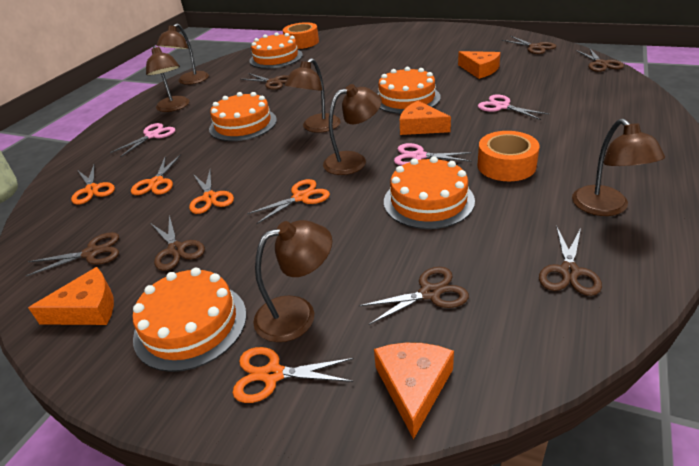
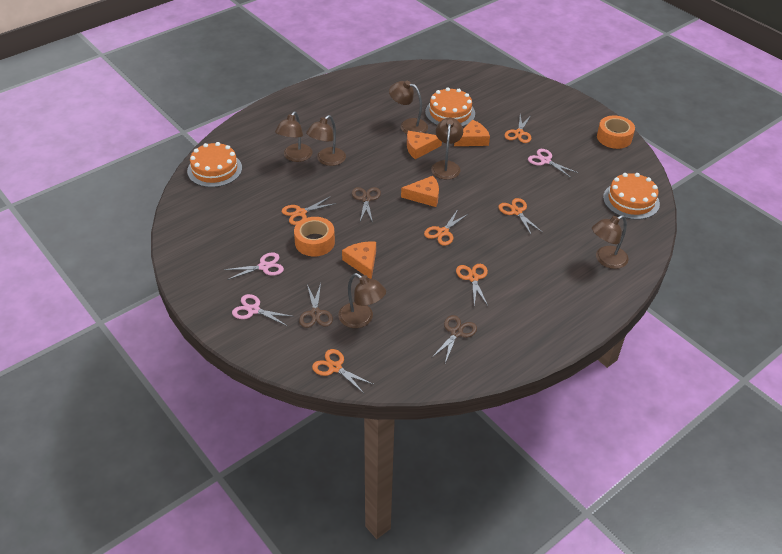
brown scissors: 7 -> 3
orange cake: 5 -> 3
orange scissors: 5 -> 6

